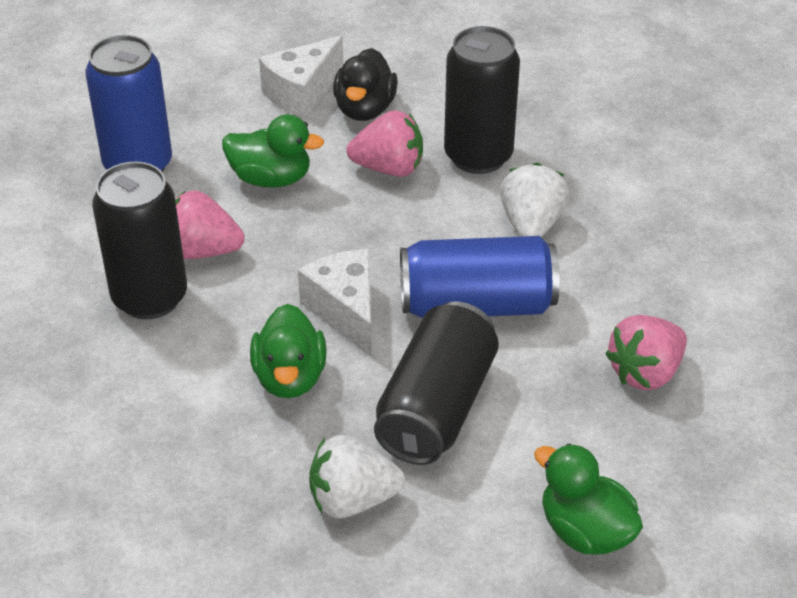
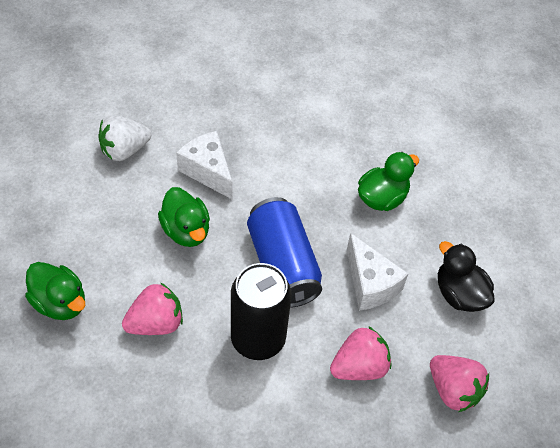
black can: 3 -> 1
blue can: 2 -> 1
white strawberry: 2 -> 1

